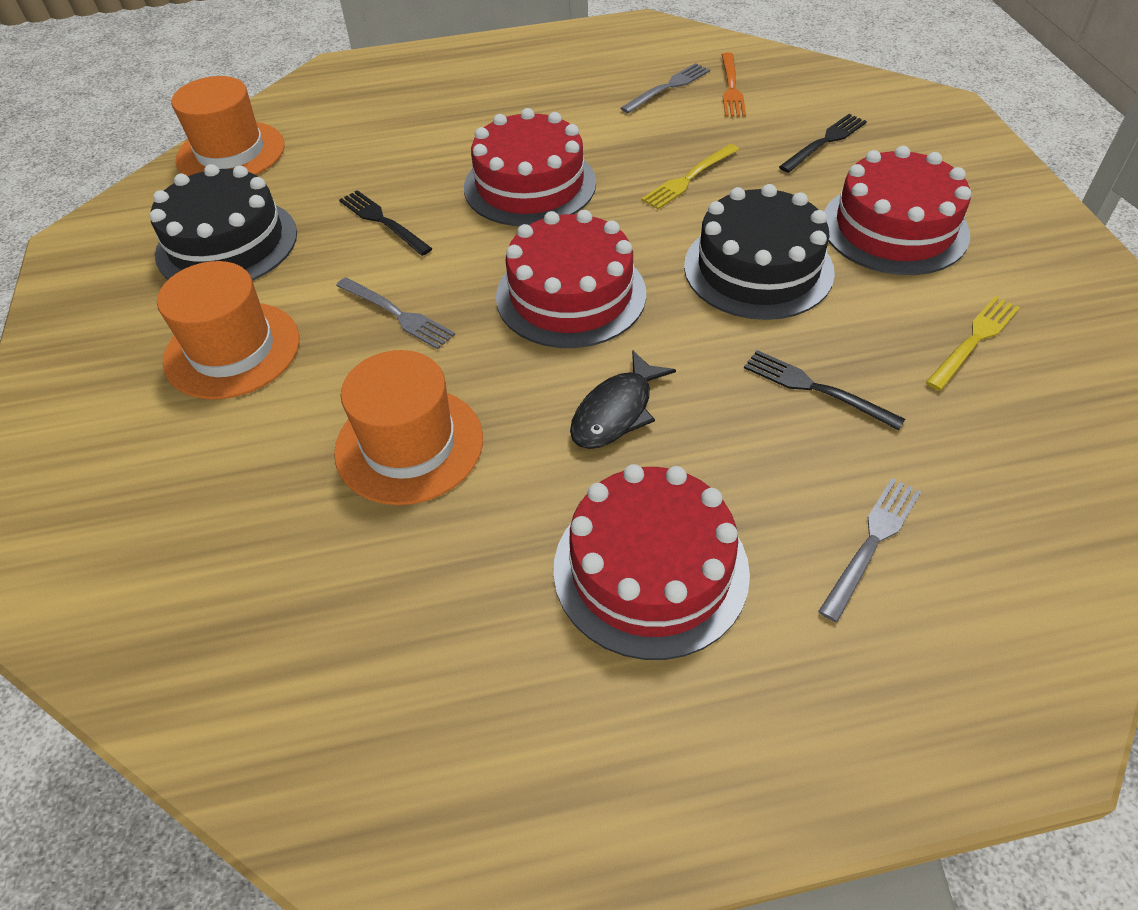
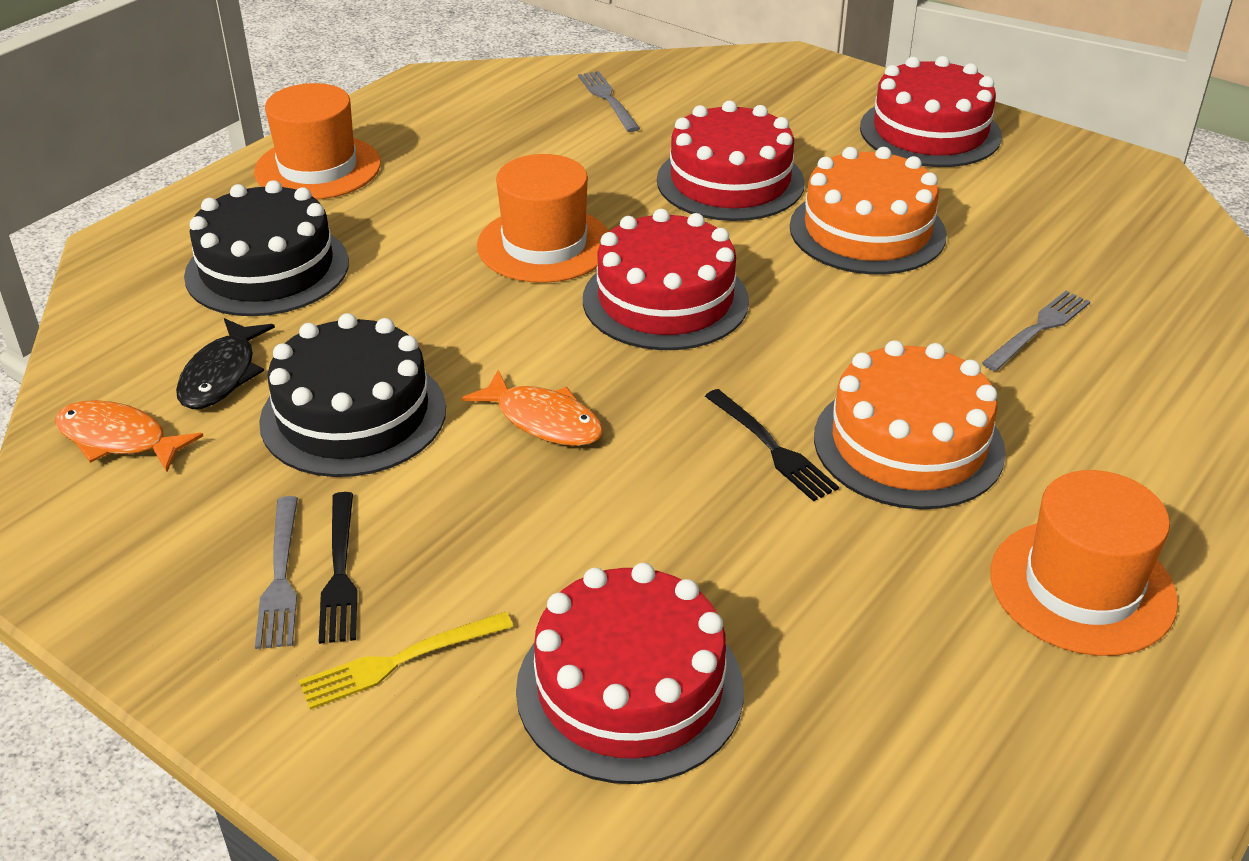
black fork: 3 -> 2
orange cake: 0 -> 2
orange fish: 0 -> 2
orange fork: 1 -> 0
yellow fork: 2 -> 1

